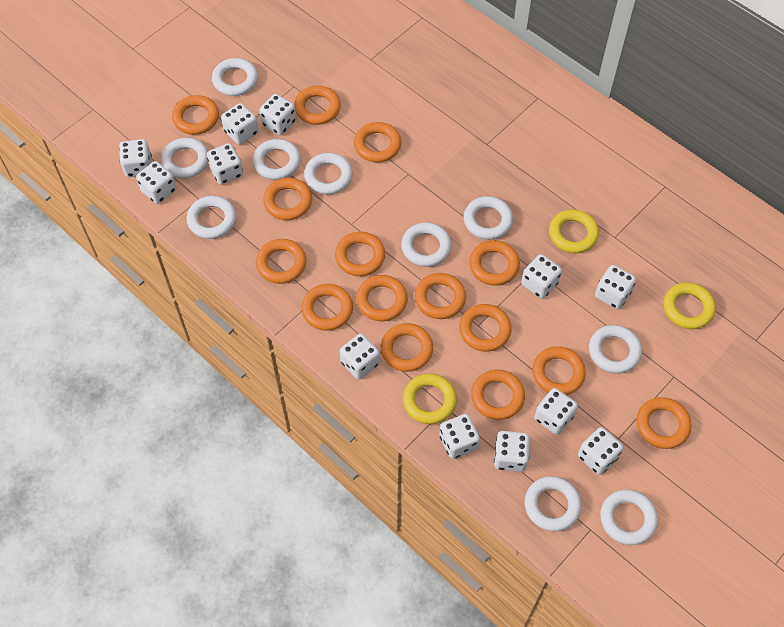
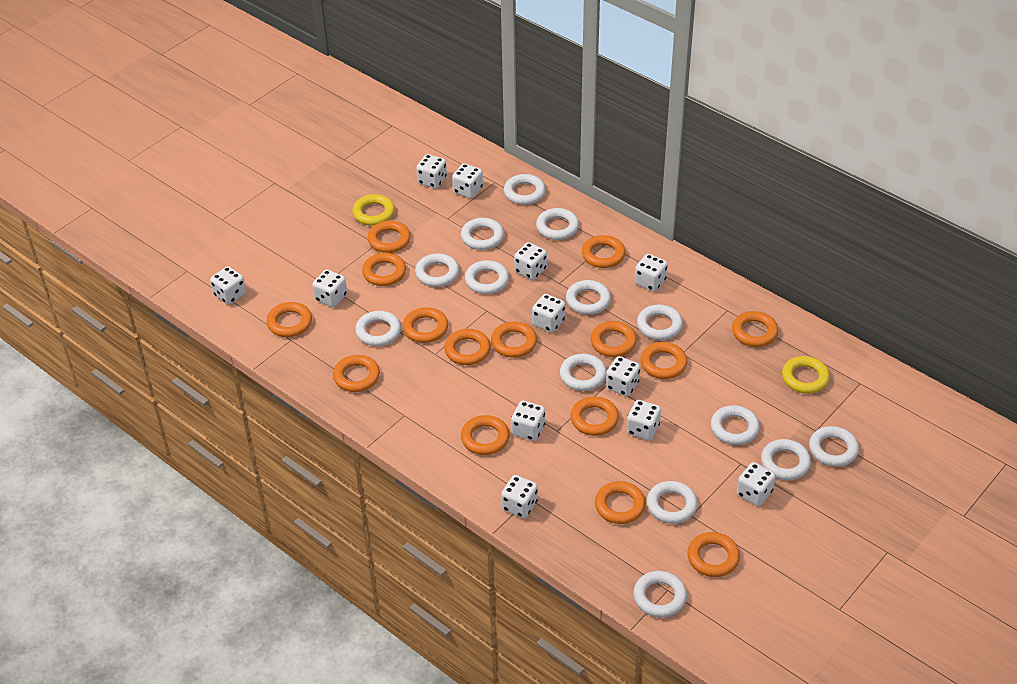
white ring: 10 -> 14
yellow ring: 3 -> 2

